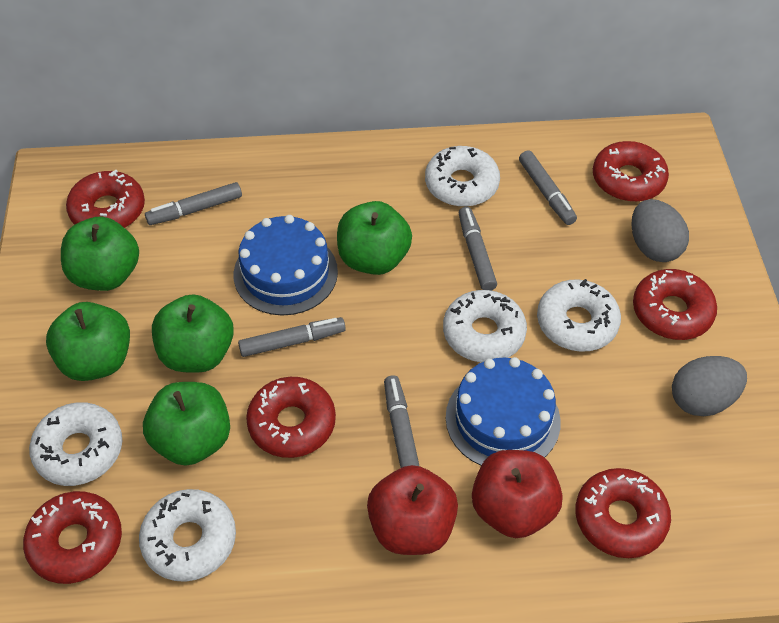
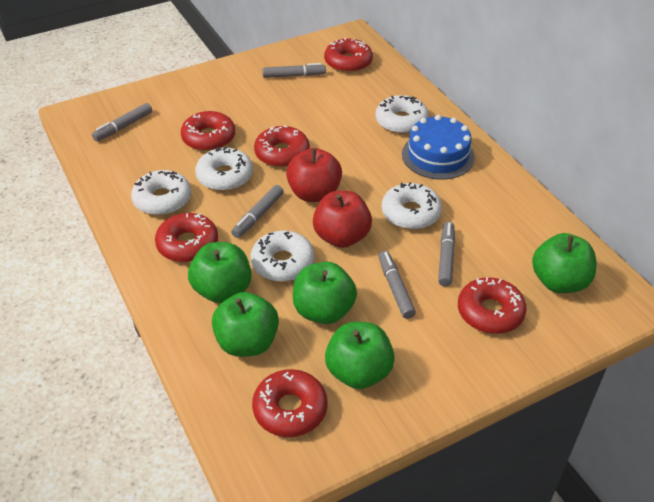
blue cake: 2 -> 1
grey egg: 2 -> 0

